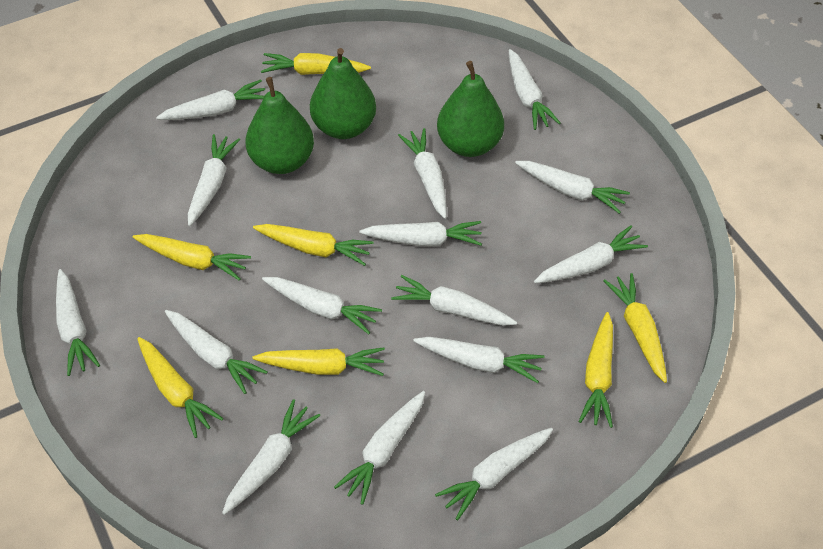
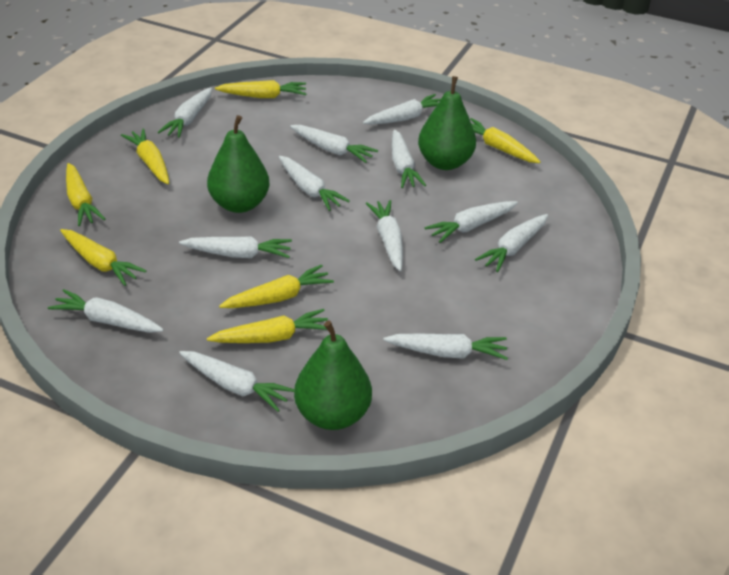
white carrot: 15 -> 12

